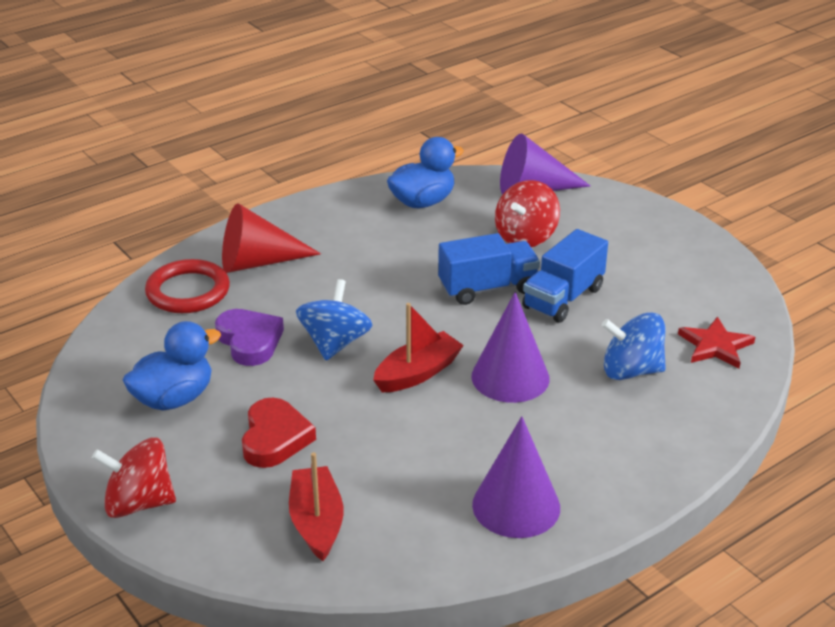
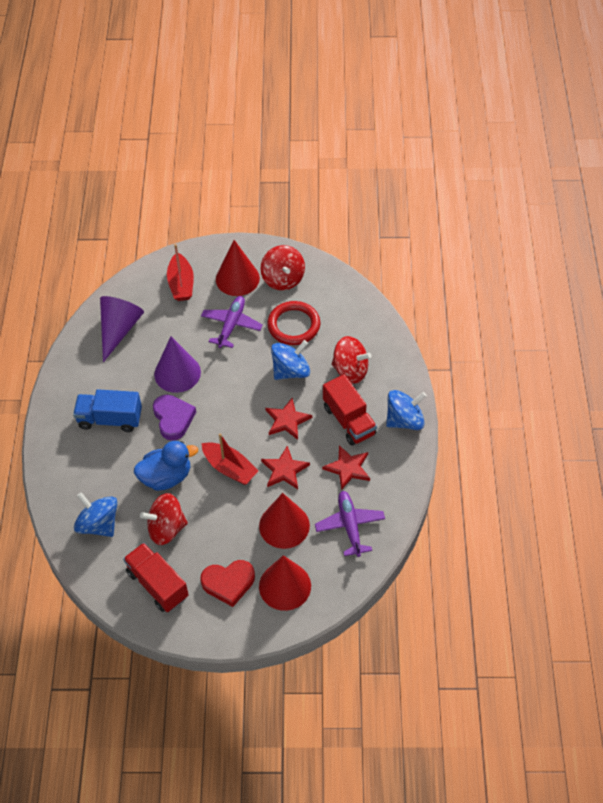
blue duck: 2 -> 1
blue spinning top: 2 -> 3
blue truck: 2 -> 1
purple cone: 3 -> 2
purple plane: 0 -> 2
red cone: 1 -> 3
red spinning top: 2 -> 3
red star: 1 -> 3
red truck: 0 -> 2

